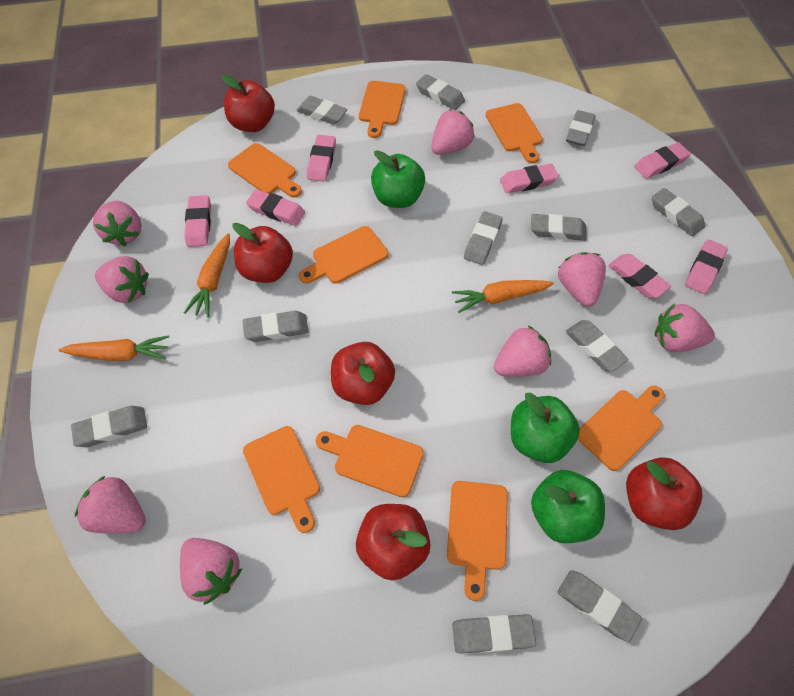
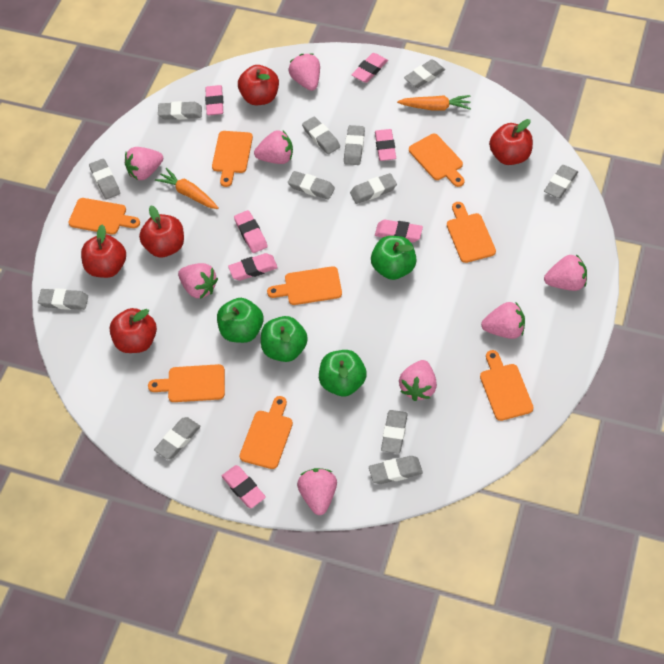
green apple: 3 -> 4
grey eraser: 11 -> 12
orange carrot: 3 -> 2

